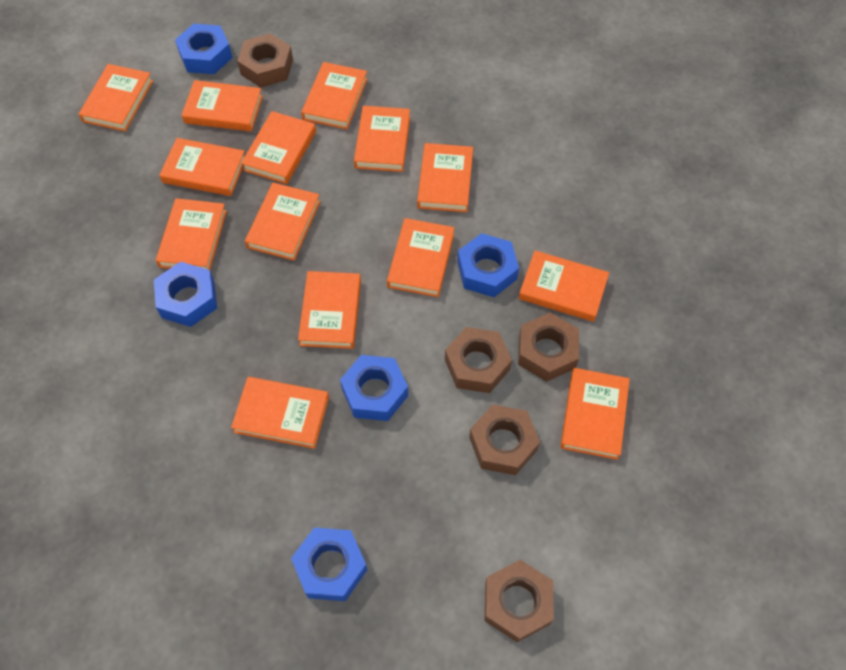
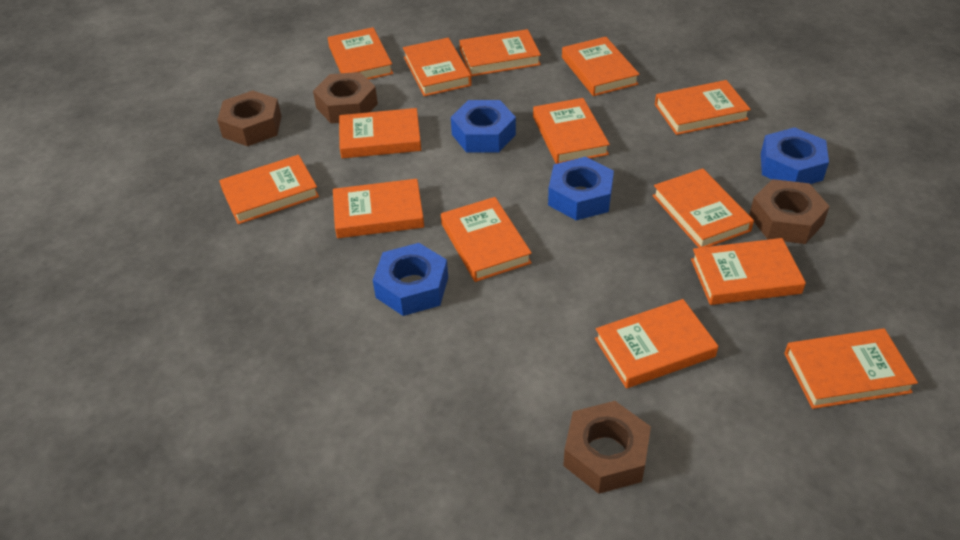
blue nut: 5 -> 4
brown nut: 5 -> 4

